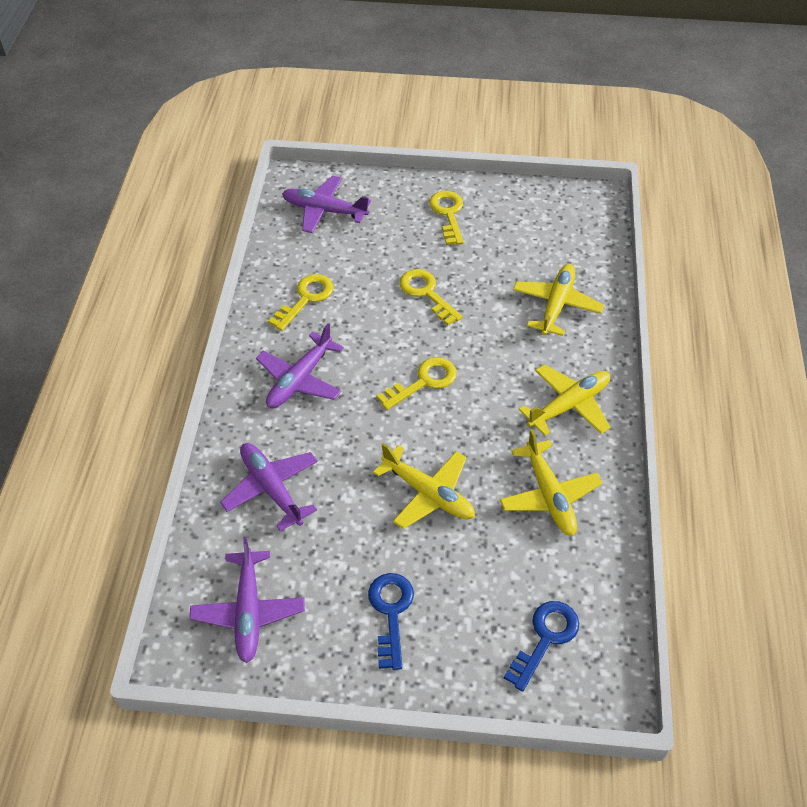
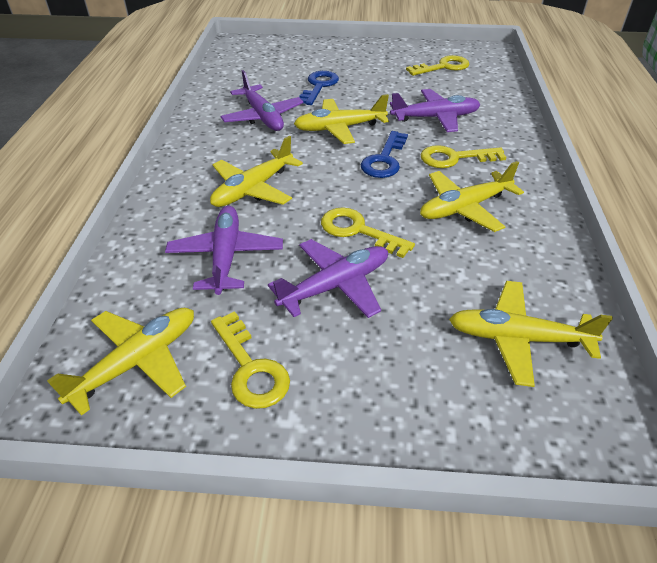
yellow plane: 4 -> 5

